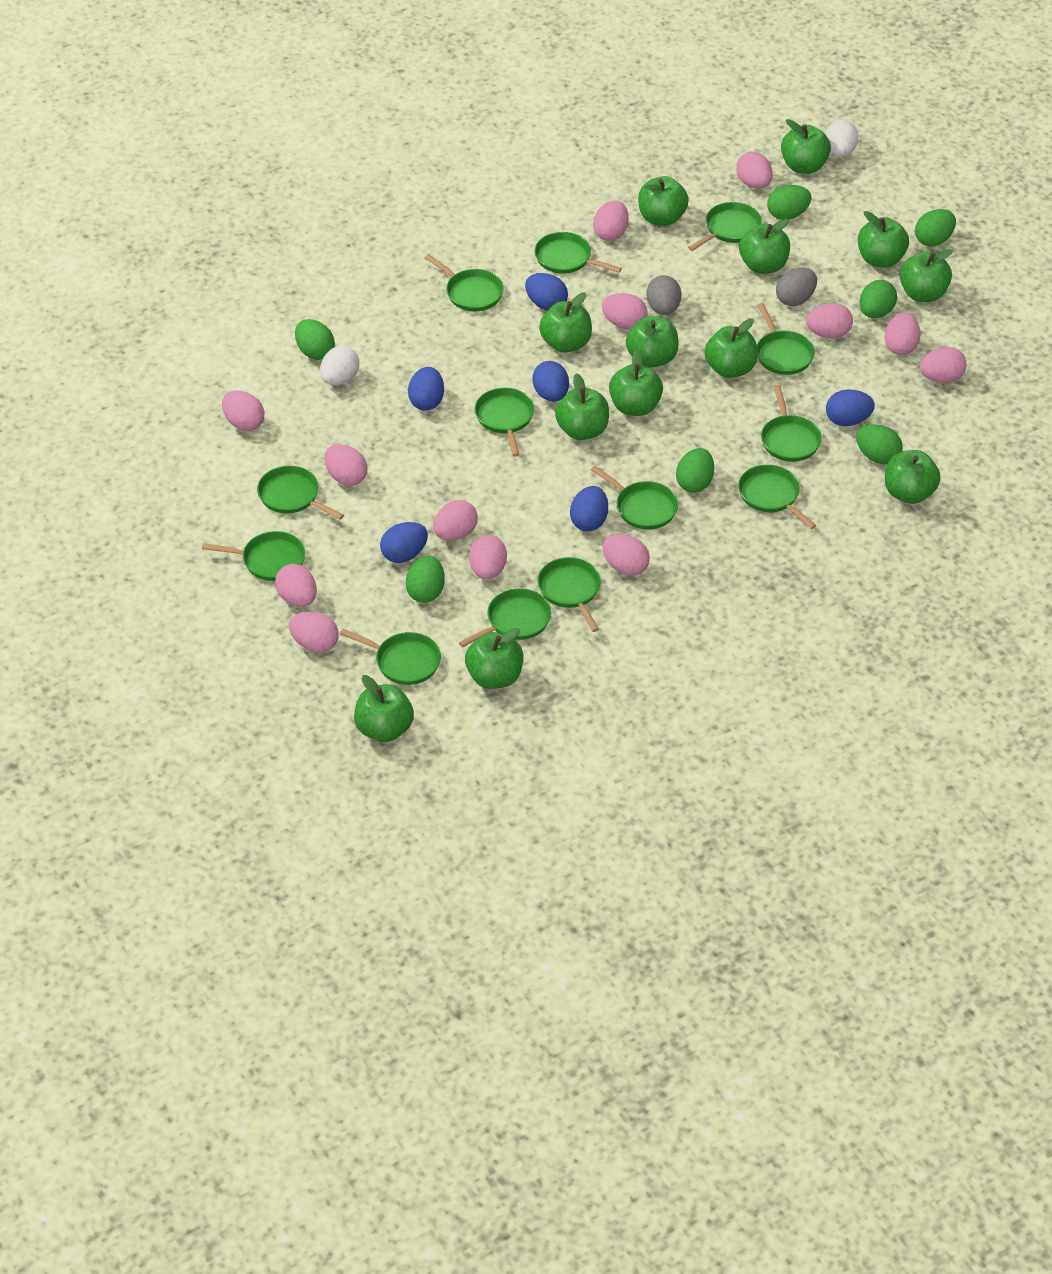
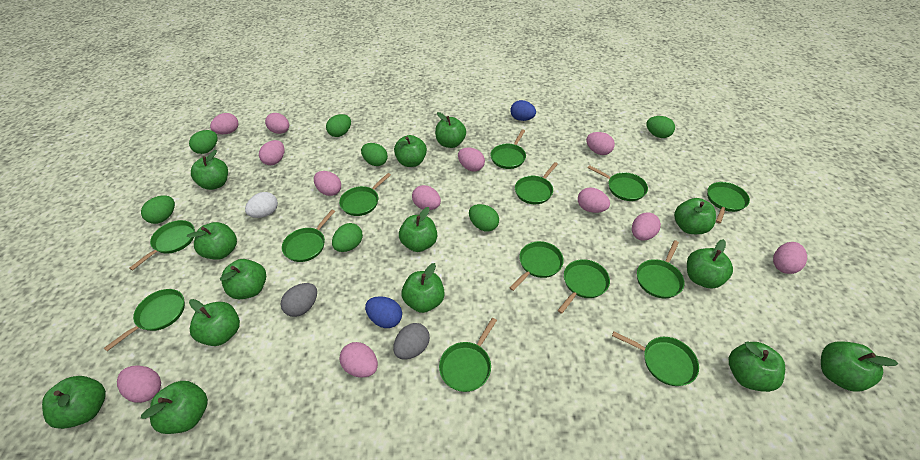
blue egg: 6 -> 2
green apple: 13 -> 14
pink egg: 13 -> 12
white egg: 2 -> 1

